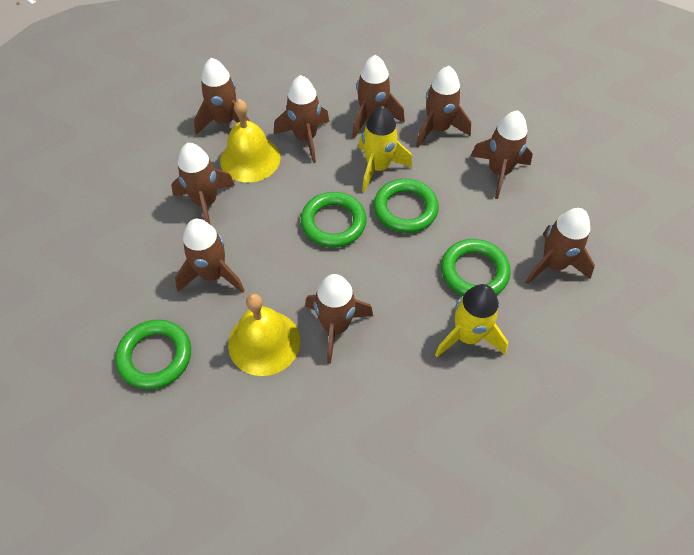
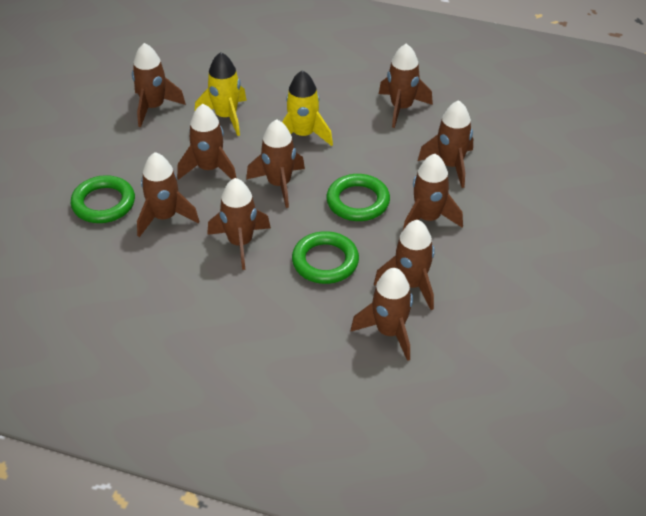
brown rocket: 9 -> 10
green ring: 4 -> 3
yellow bell: 2 -> 0

